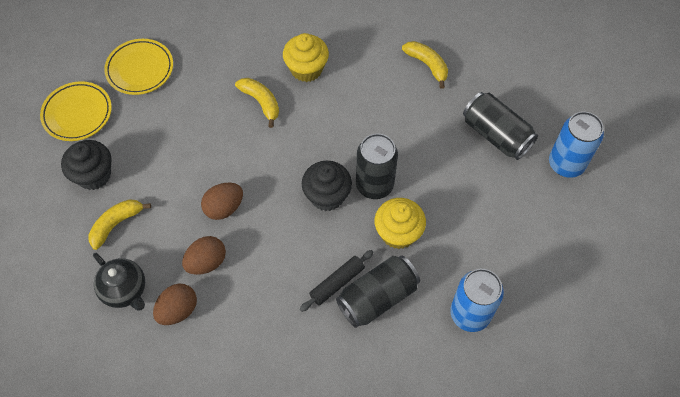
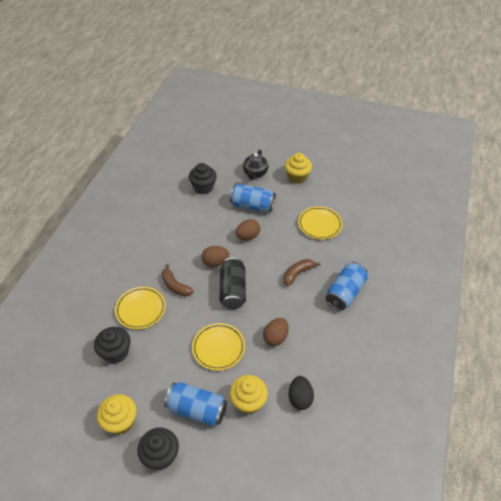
black can: 3 -> 1
black cupcake: 2 -> 3
black egg: 0 -> 1
black rolling pin: 1 -> 0
blue can: 2 -> 3
brown banana: 0 -> 2
yellow banana: 3 -> 0
yellow cupcake: 2 -> 3
yellow plate: 2 -> 3

